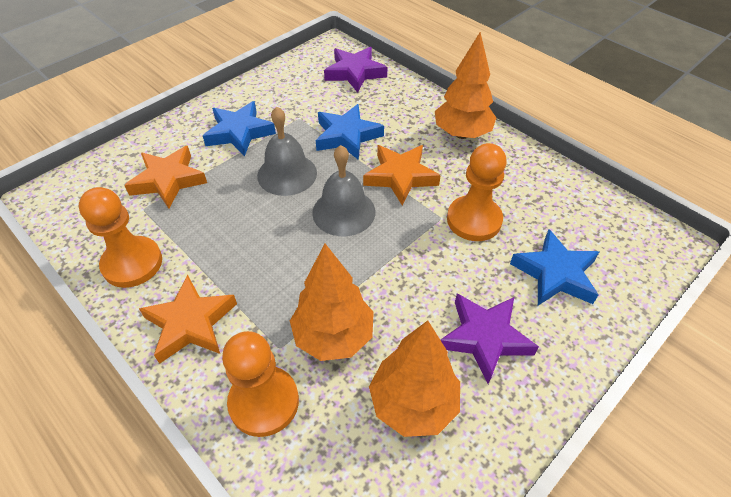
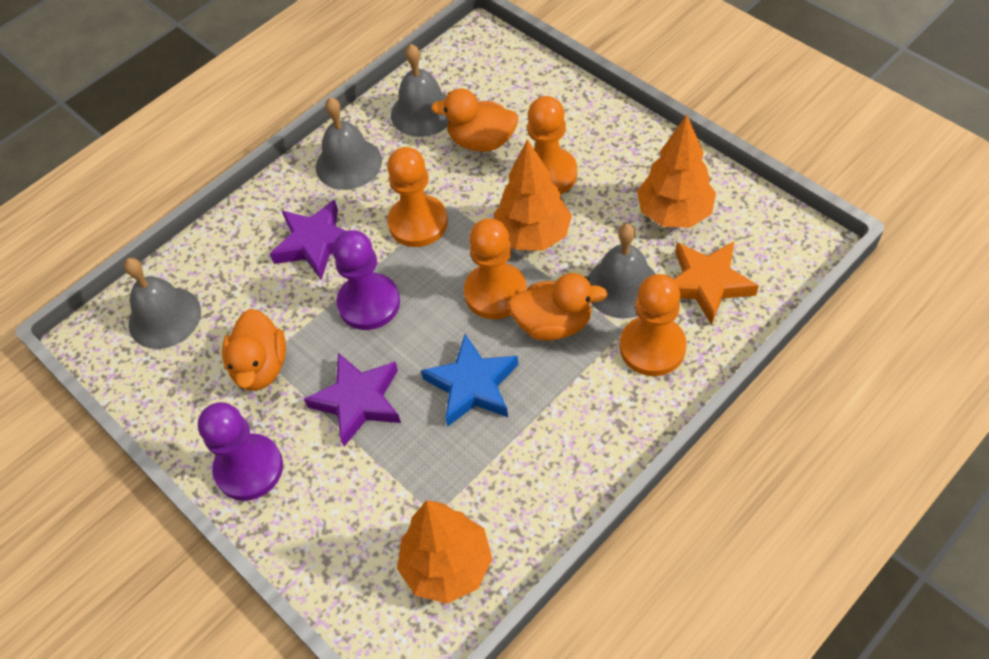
blue star: 3 -> 1
grey bell: 2 -> 4
orange duck: 0 -> 3
orange pawn: 3 -> 4
orange star: 3 -> 1
purple pawn: 0 -> 2

